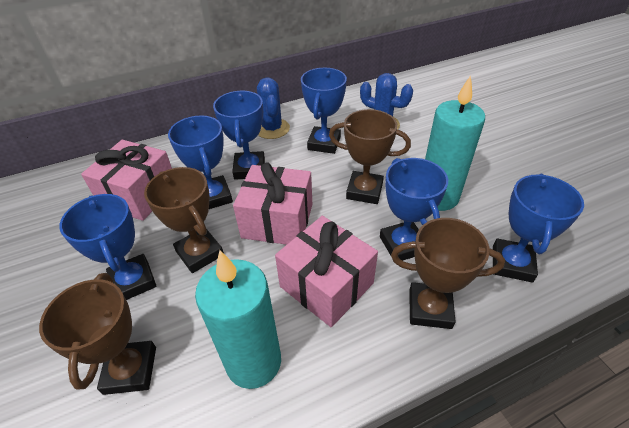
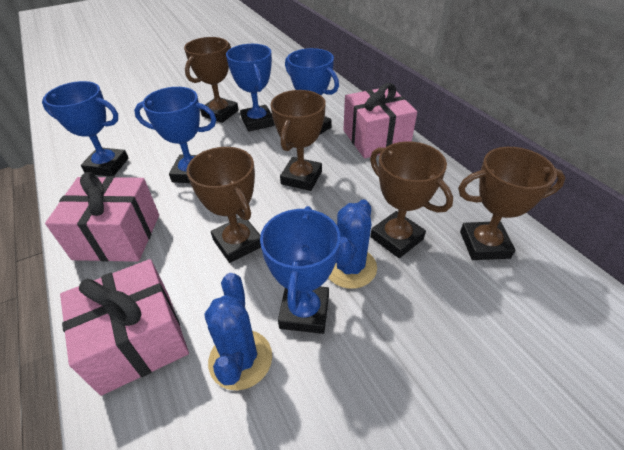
blue trophy: 6 -> 5
brown trophy: 4 -> 5
turquoise candle: 2 -> 0

